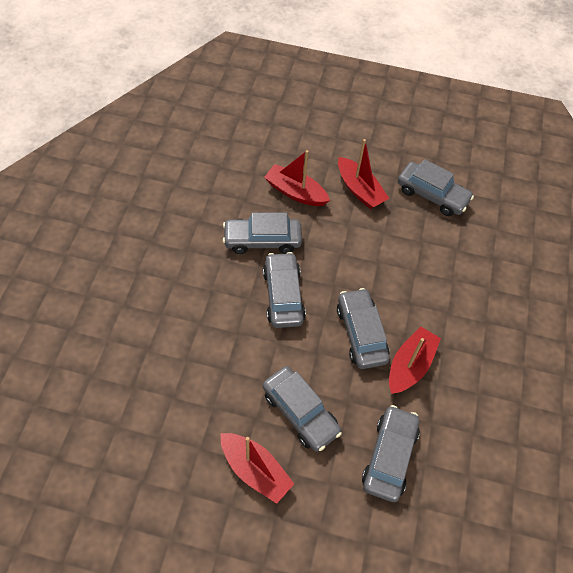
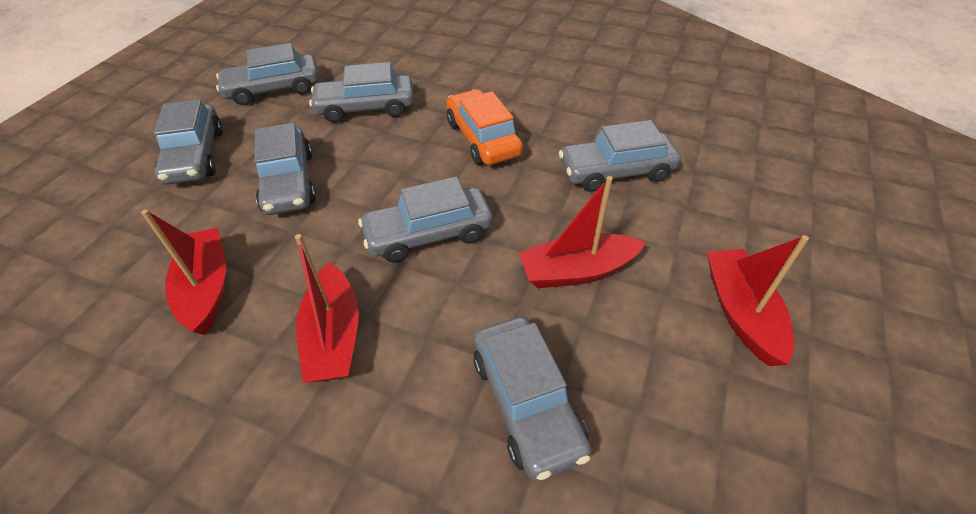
grey car: 6 -> 7
orange car: 0 -> 1

